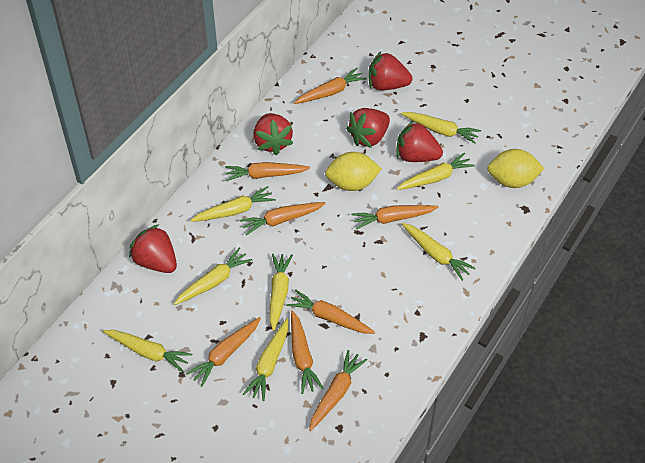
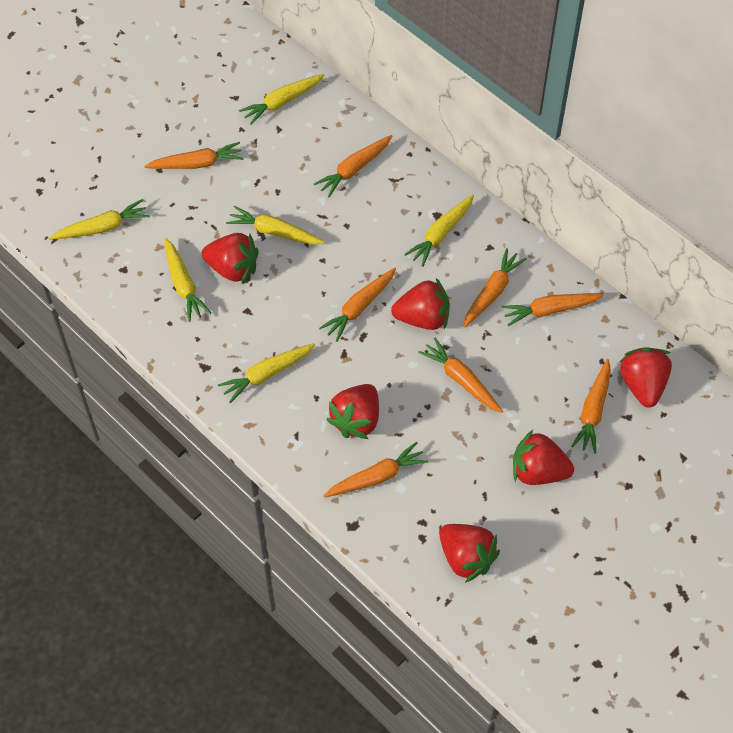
red strawberry: 5 -> 6
yellow carrot: 8 -> 6
yellow lemon: 2 -> 0

